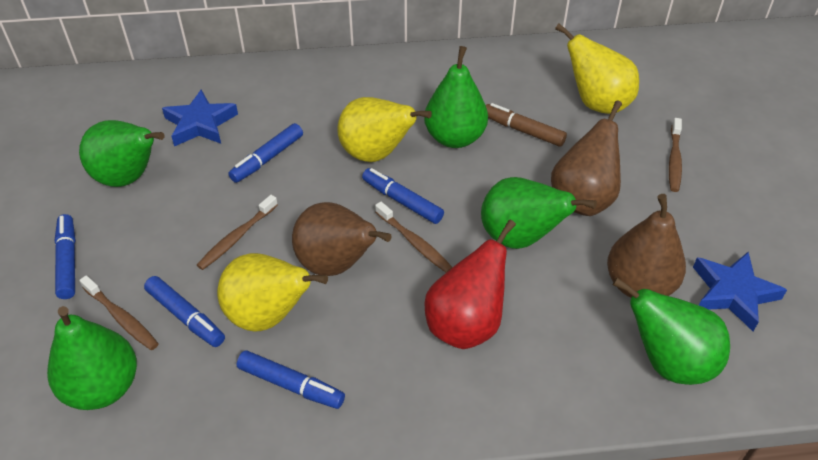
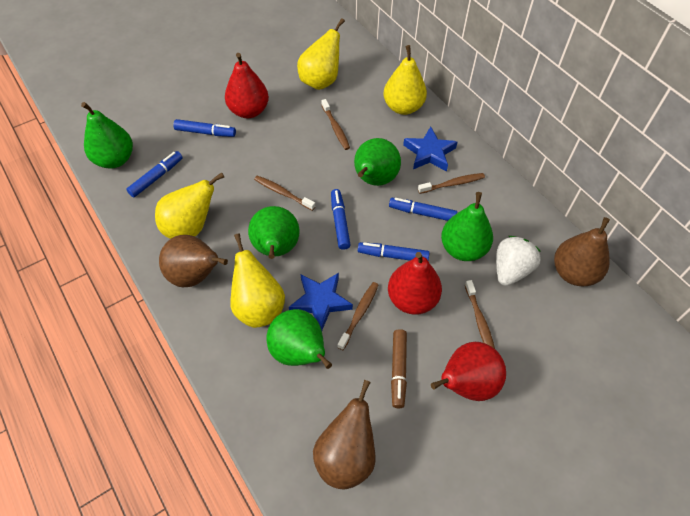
brown toothbrush: 4 -> 5
red pear: 1 -> 3
white strawberry: 0 -> 1
yellow pear: 3 -> 4

